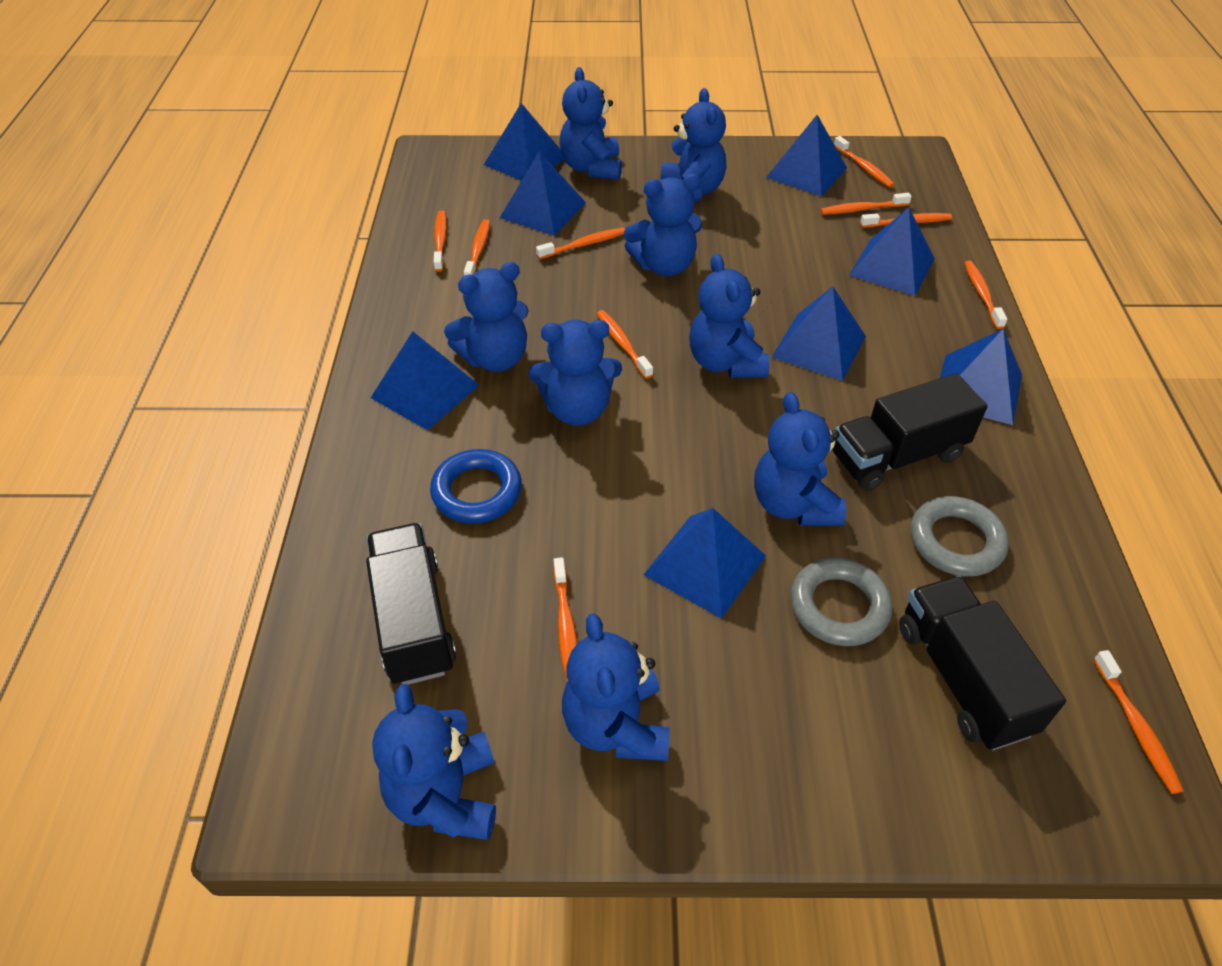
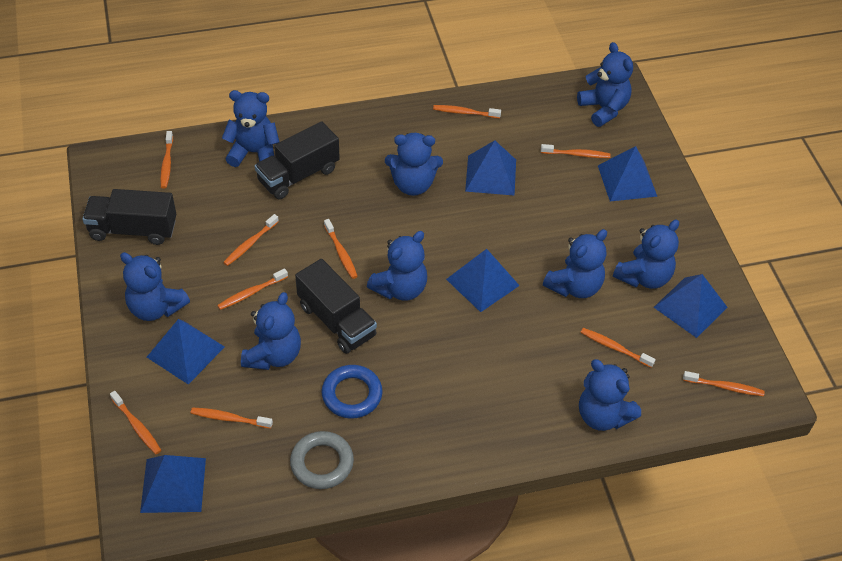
blue pyramid: 8 -> 6
grey ring: 2 -> 1

